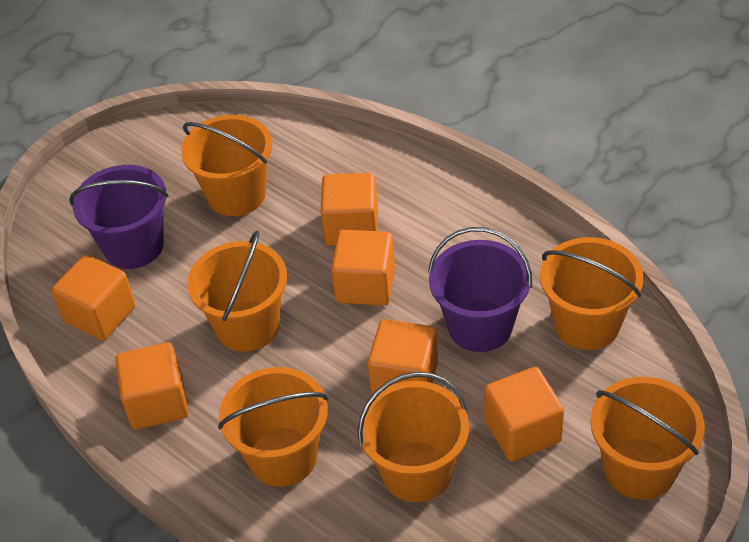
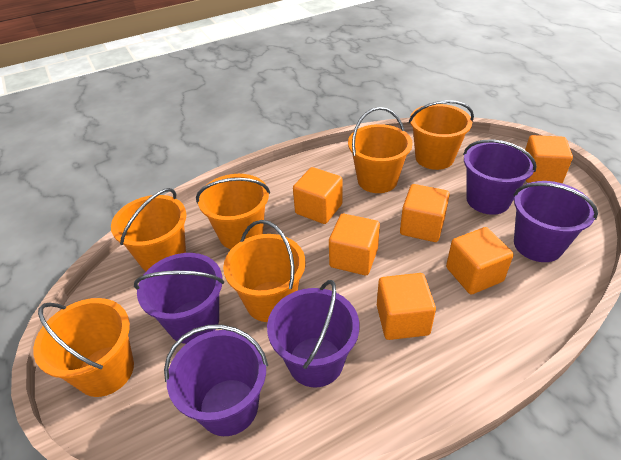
purple bucket: 2 -> 5

